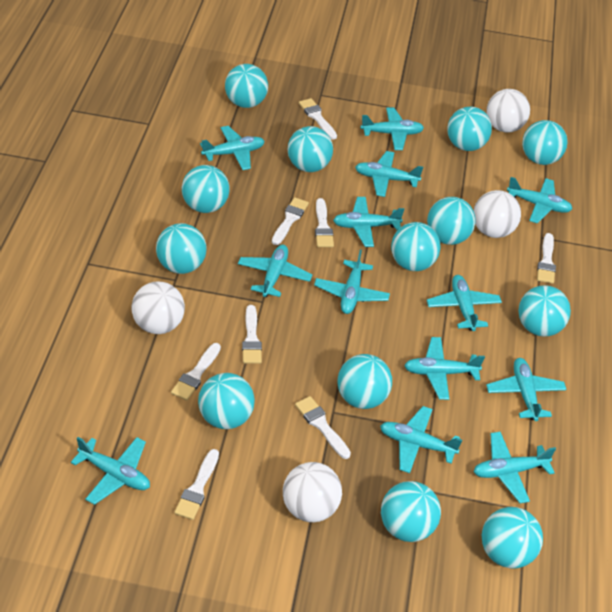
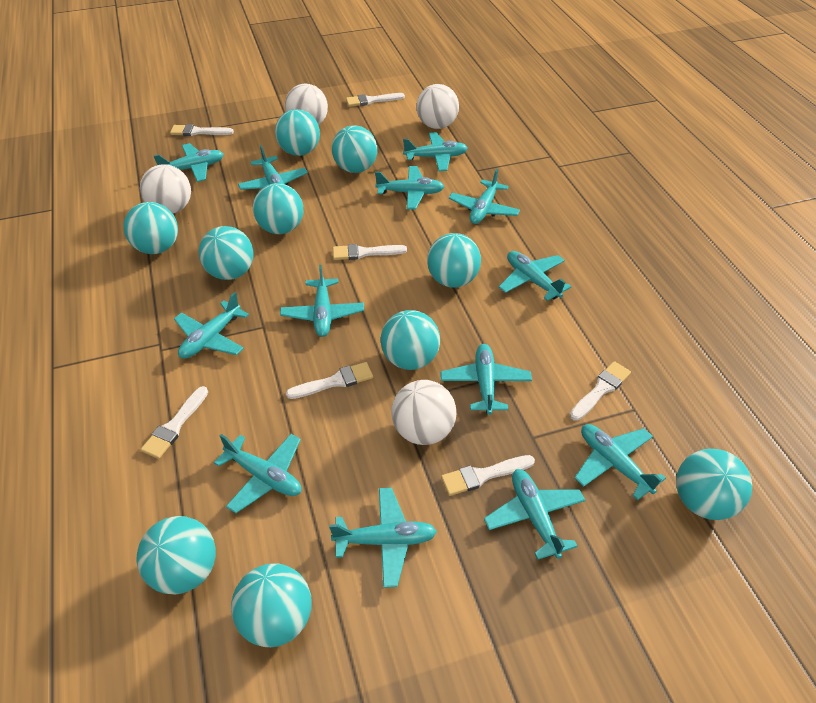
turquoise ball: 13 -> 10
white brush: 8 -> 7

